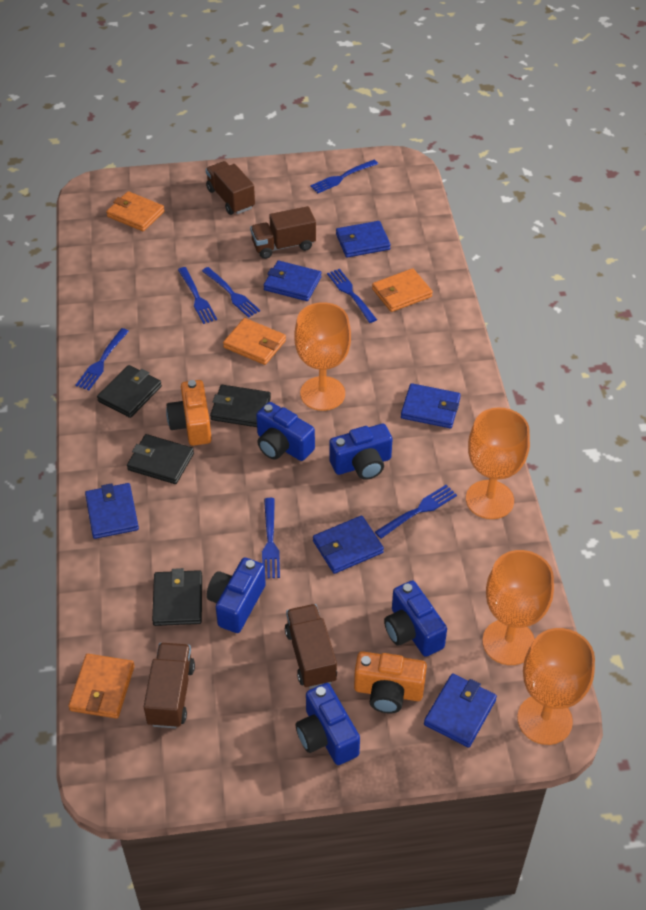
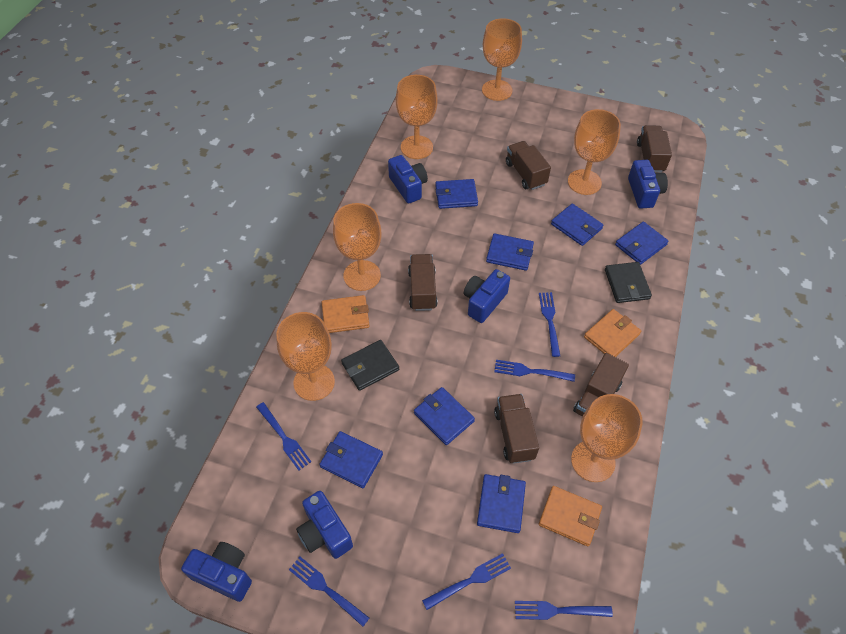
black wallet: 4 -> 2
blue fork: 7 -> 6
blue wallet: 6 -> 7
brown truck: 4 -> 5
orange camera: 2 -> 0
orange goblet: 4 -> 6
orange wallet: 4 -> 3

